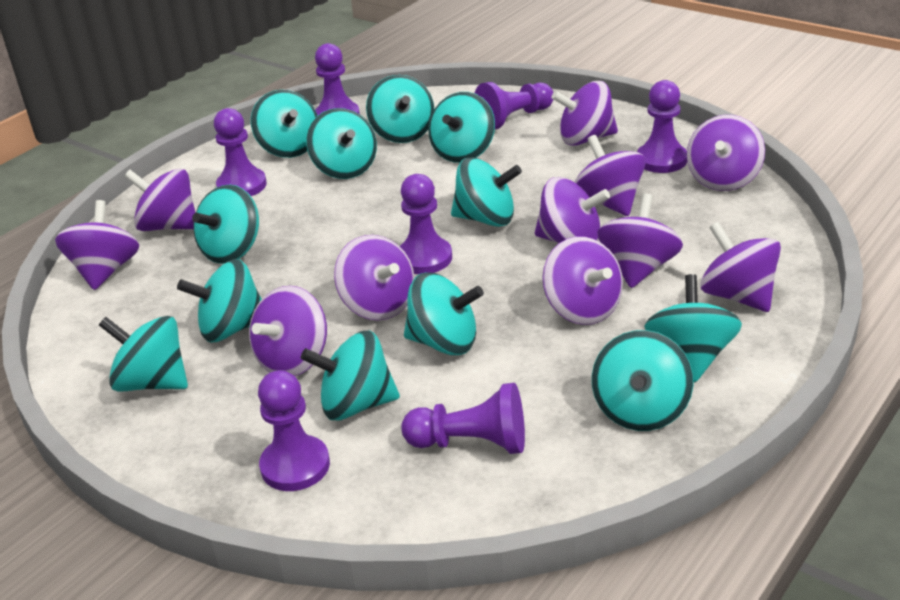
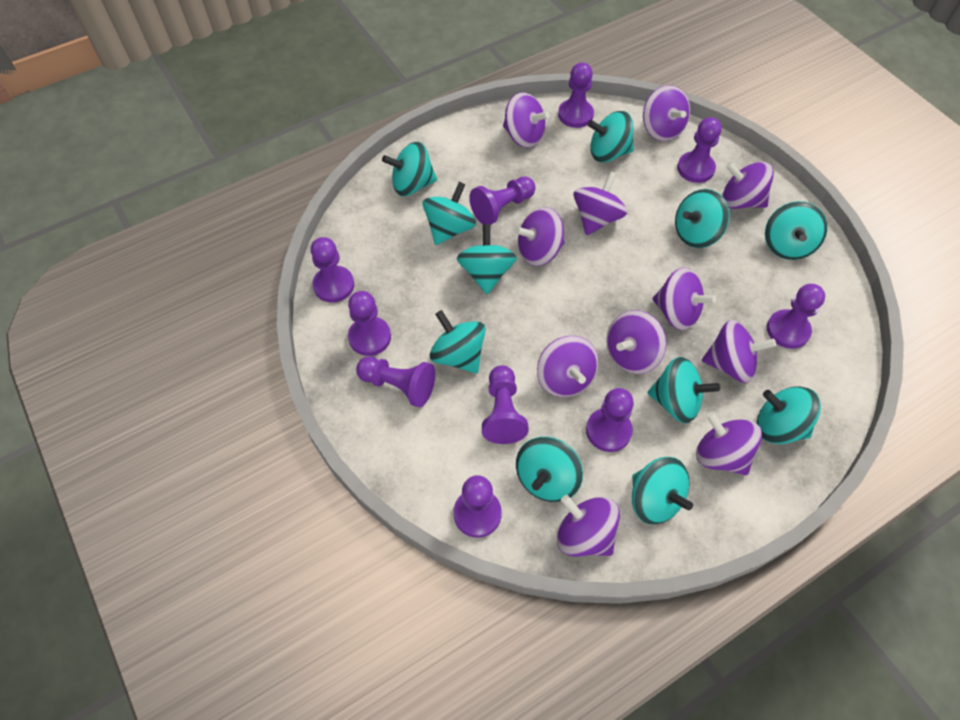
purple pawn: 7 -> 10
turquoise spinning top: 12 -> 11

